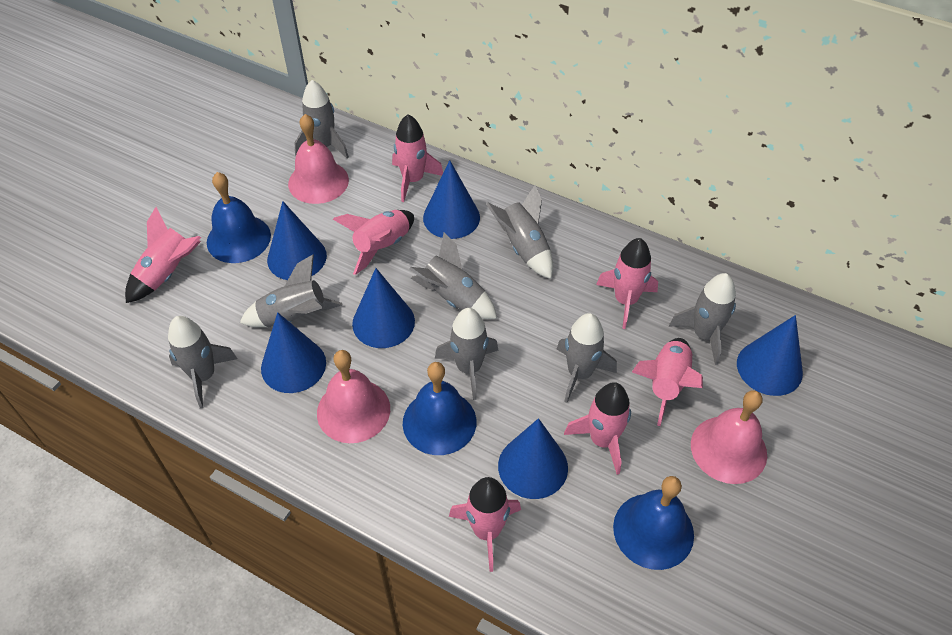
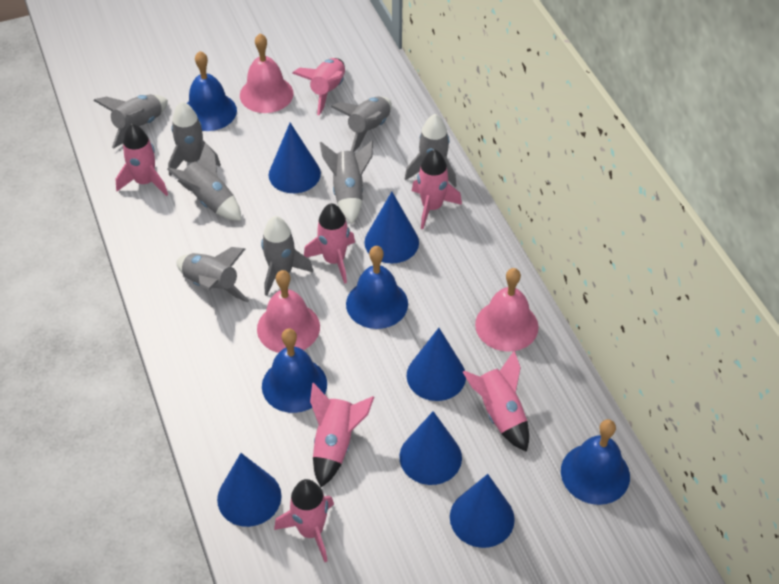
blue bell: 3 -> 4

